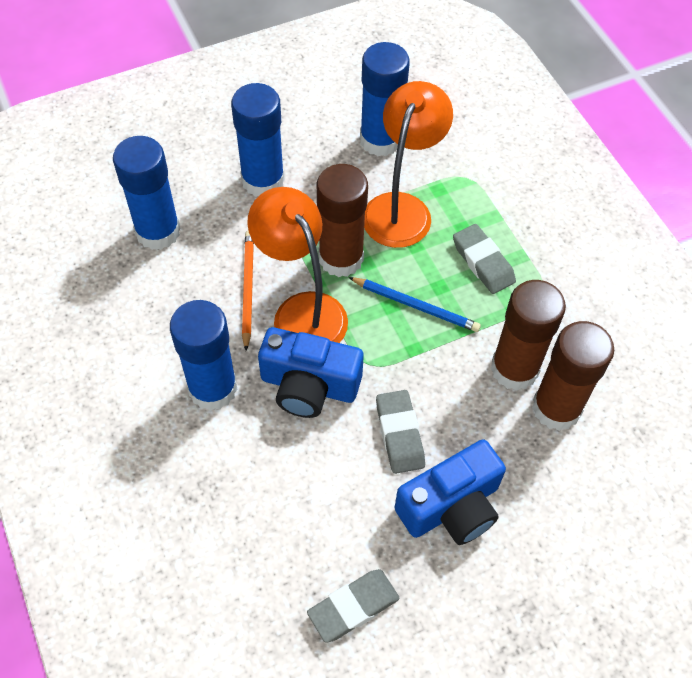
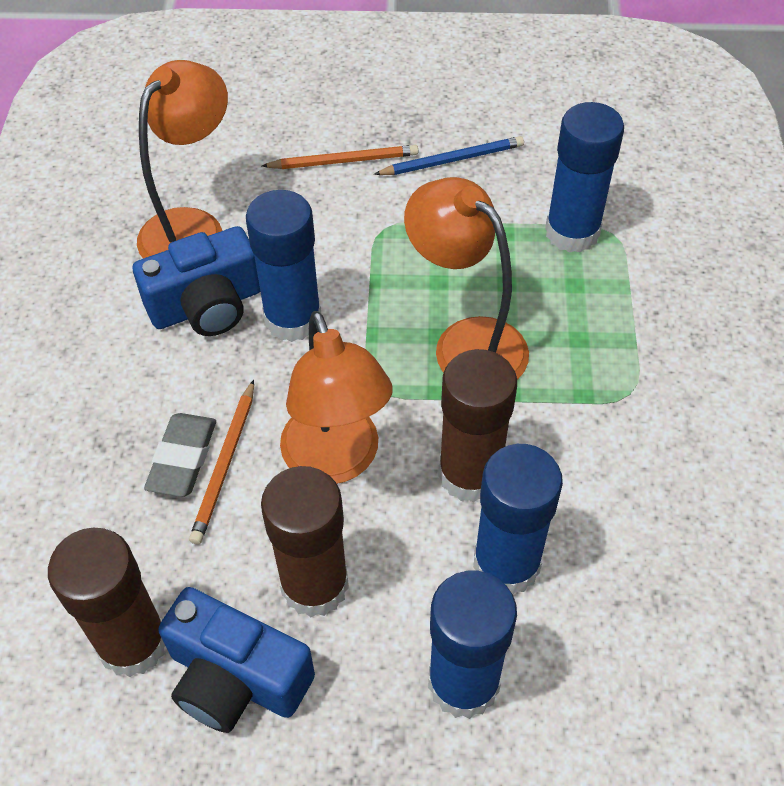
grey eraser: 3 -> 1
orange lamp: 2 -> 3
orange pencil: 1 -> 2

